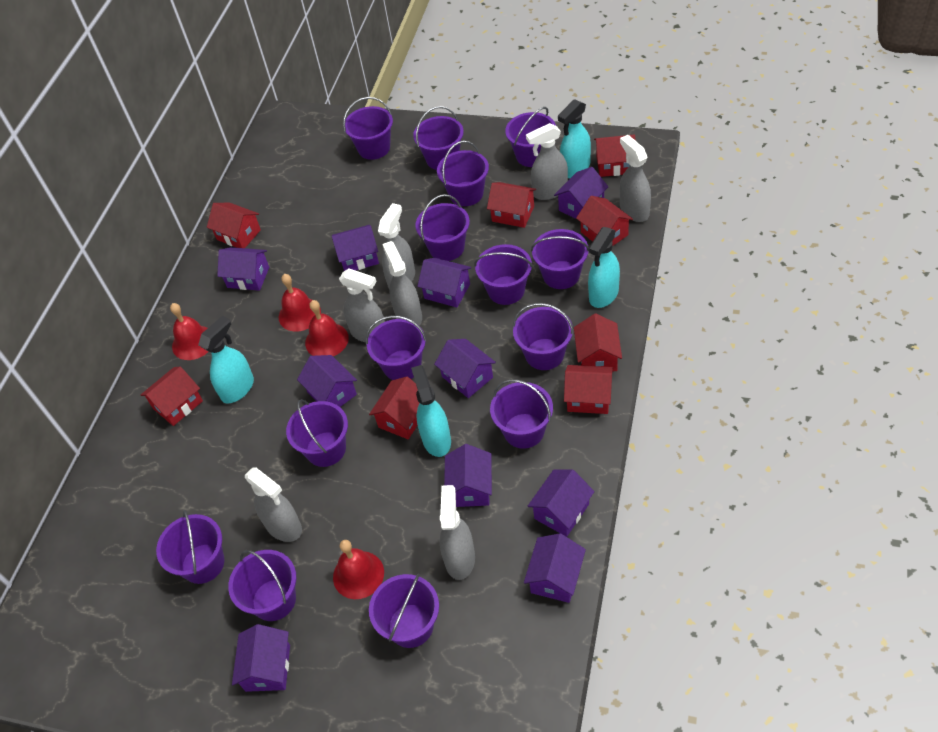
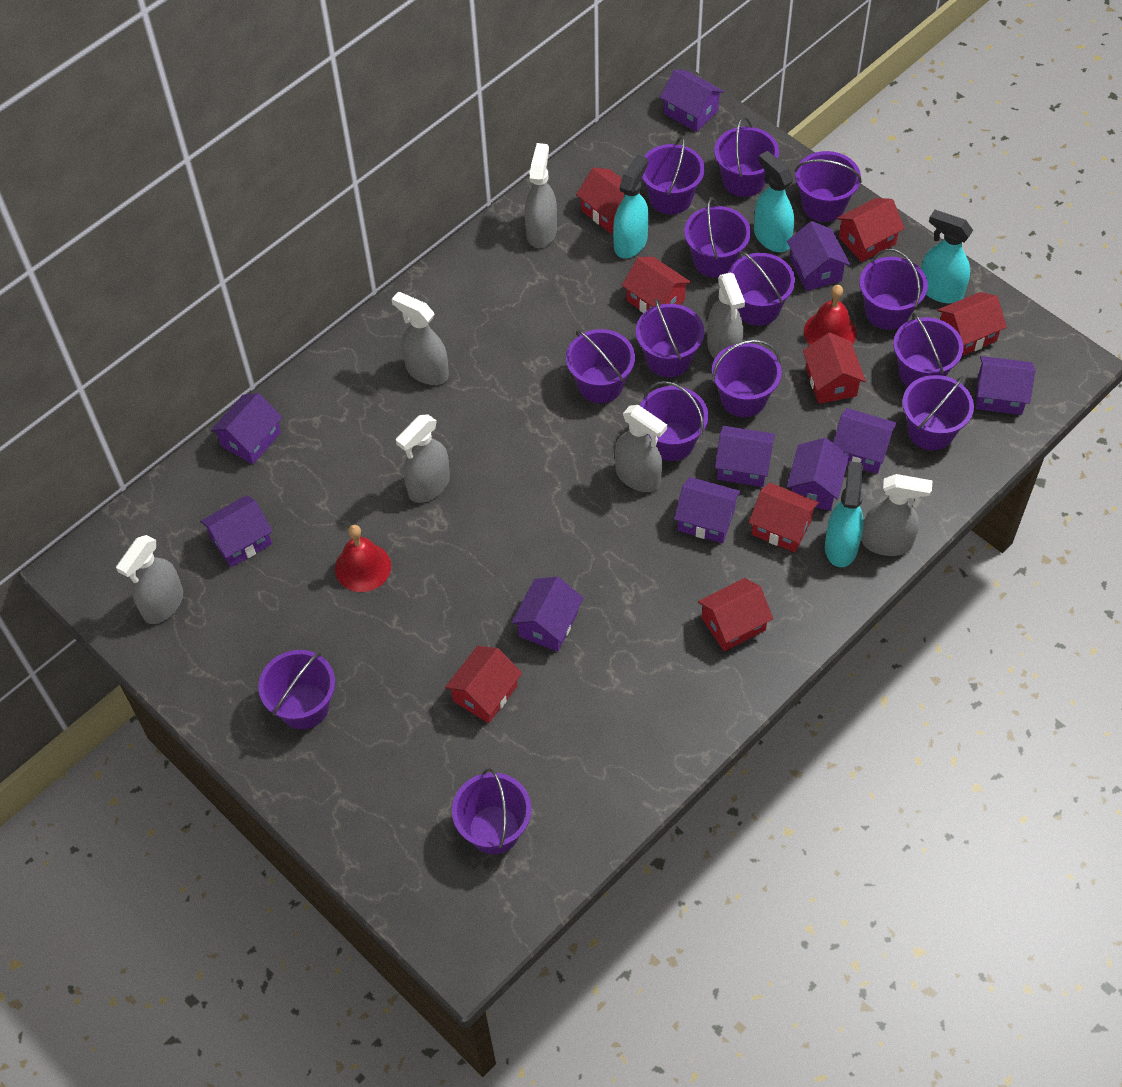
red bell: 4 -> 2

